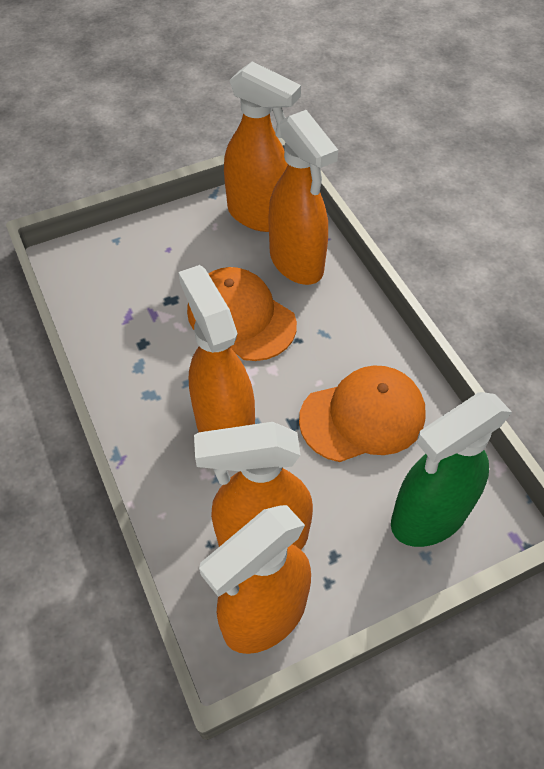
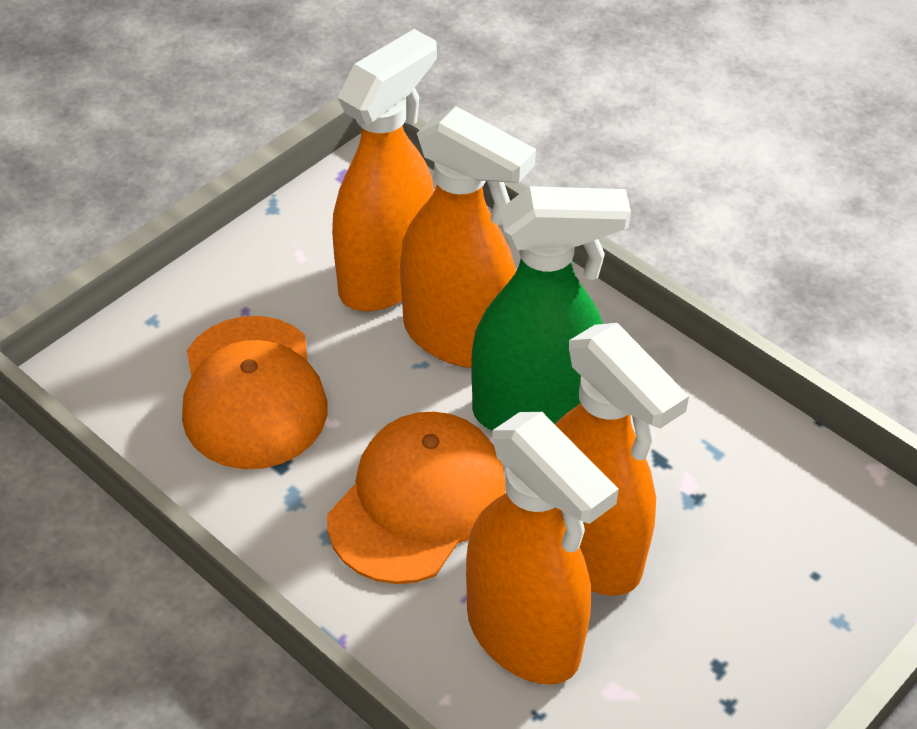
orange spray bottle: 5 -> 4

